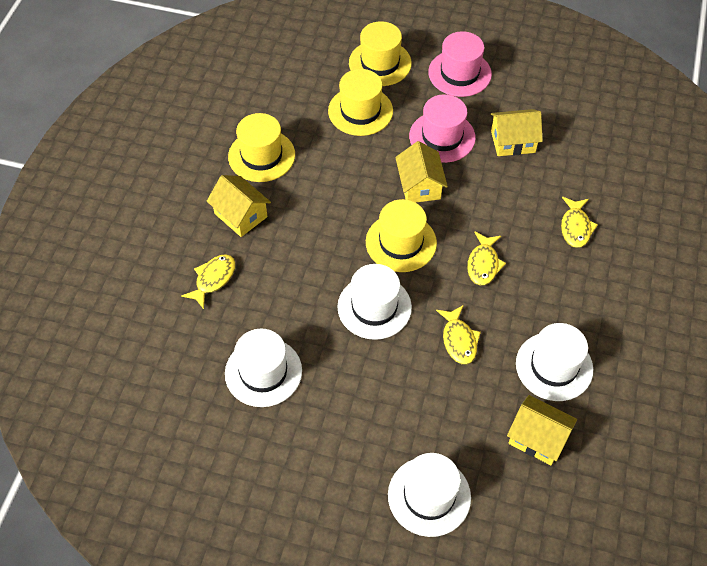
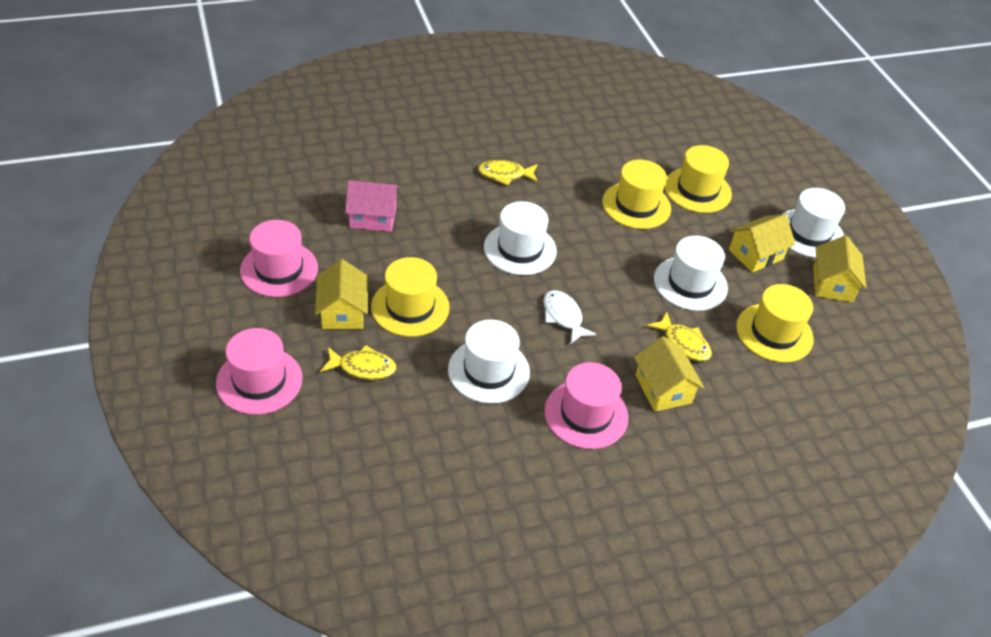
pink hat: 2 -> 3
pink house: 0 -> 1
white fish: 0 -> 1
yellow fish: 4 -> 3

